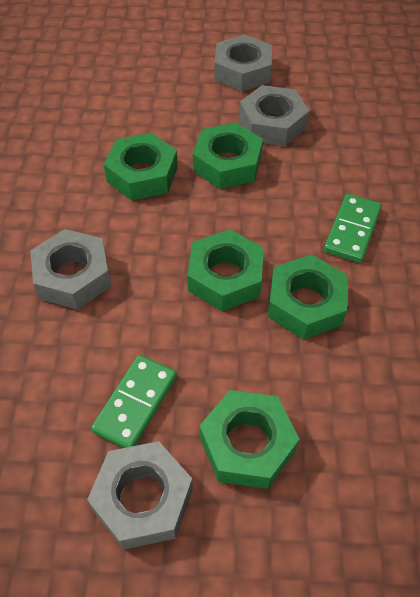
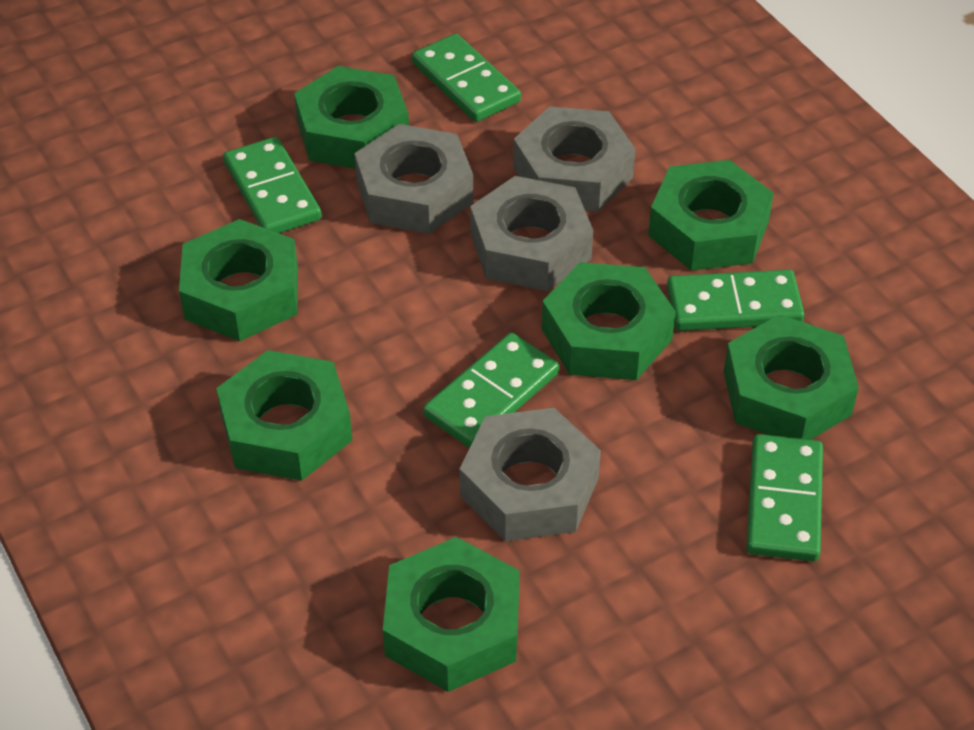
green domino: 2 -> 5
green nut: 5 -> 7

